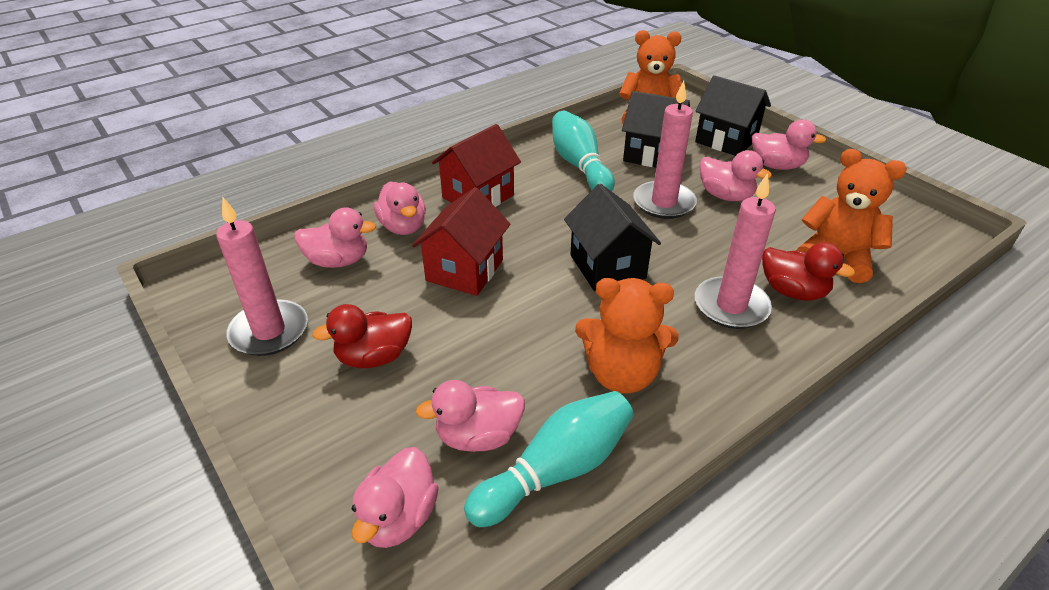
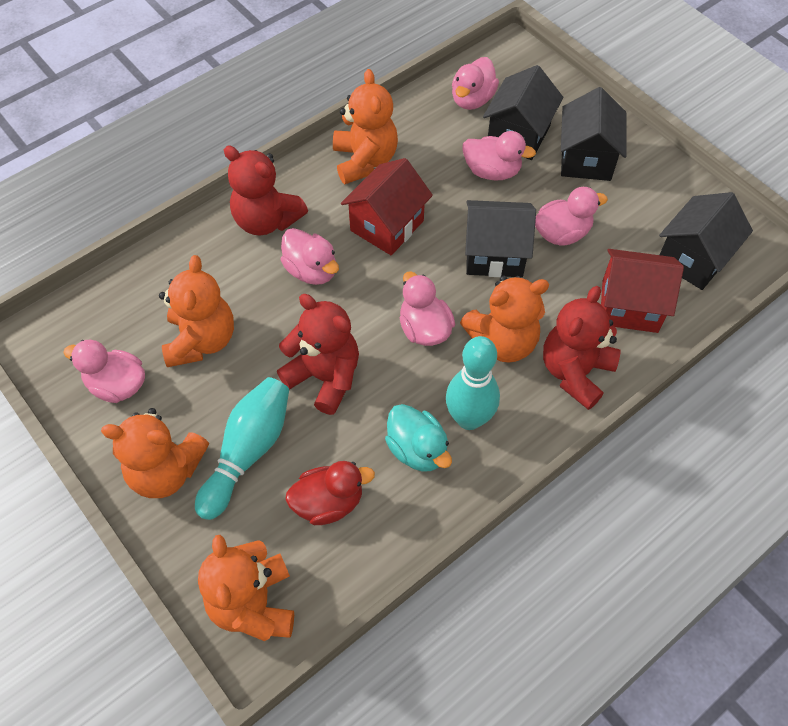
black house: 3 -> 4
orange teddy bear: 3 -> 5
pink candle: 3 -> 0
red duck: 2 -> 1
red teddy bear: 0 -> 3
turquoise duck: 0 -> 1

